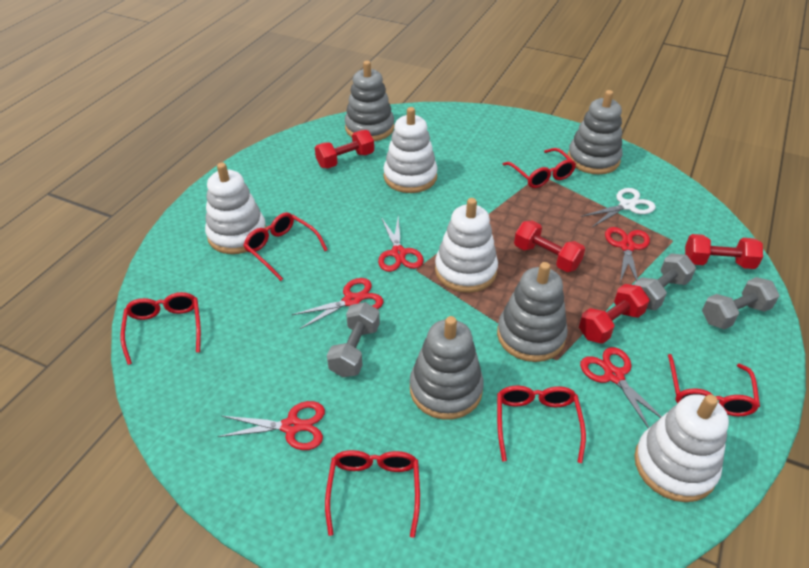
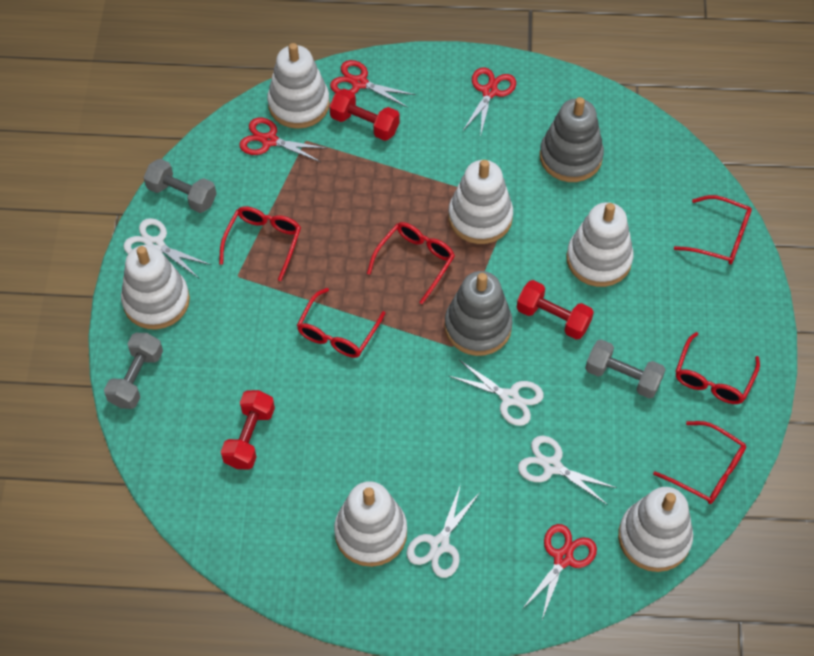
grey stacking toy: 4 -> 2
red dumbbell: 4 -> 3
red scissors: 5 -> 4
white scissors: 1 -> 4
white stacking toy: 4 -> 6

